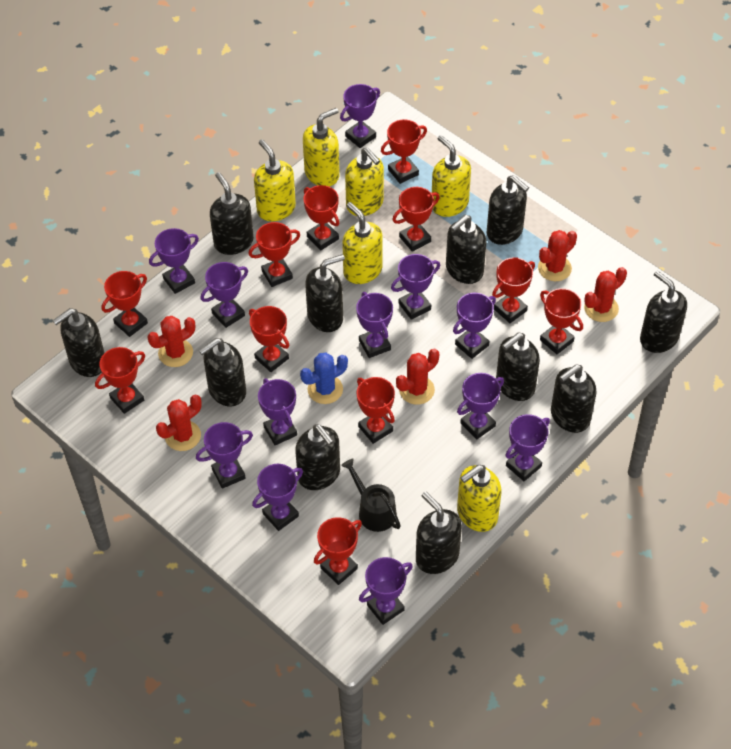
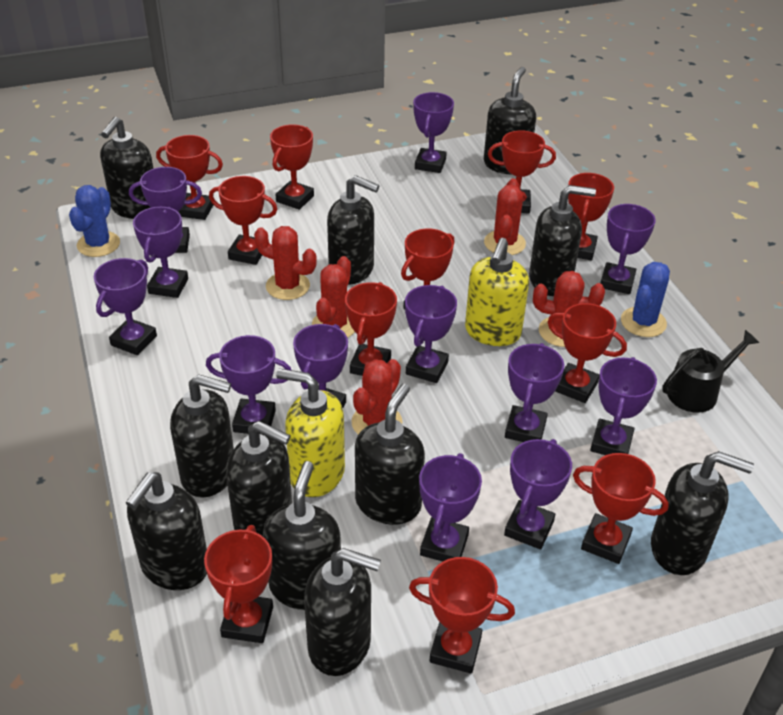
blue cactus: 1 -> 2
yellow soap dispenser: 6 -> 2

